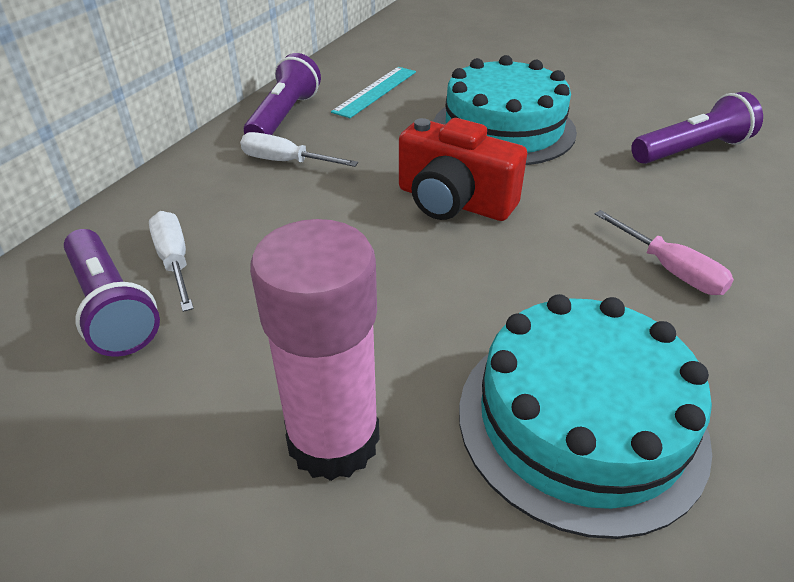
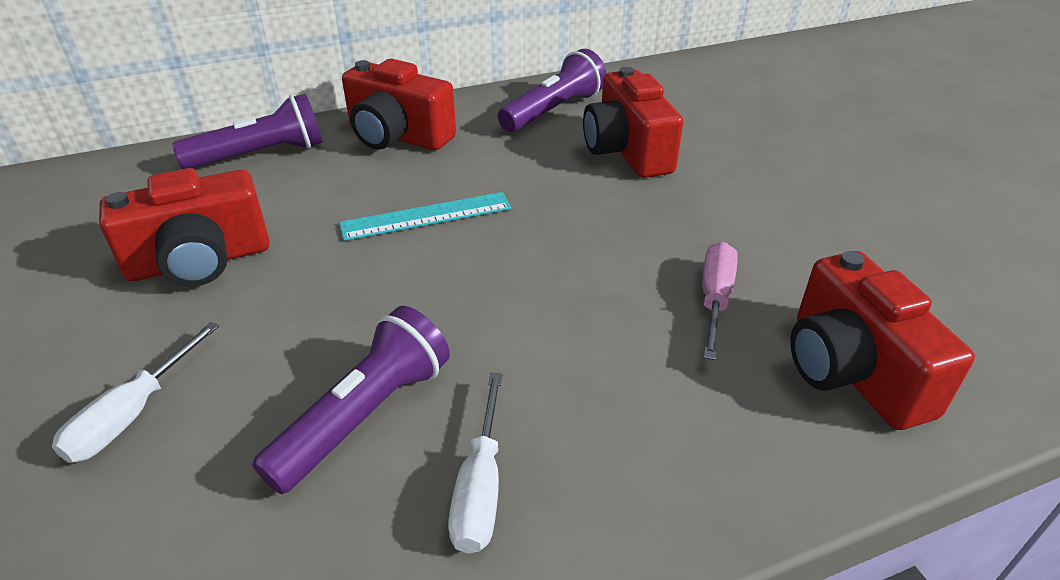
pink glue stick: 1 -> 0
red camera: 1 -> 4
turquoise cake: 2 -> 0

